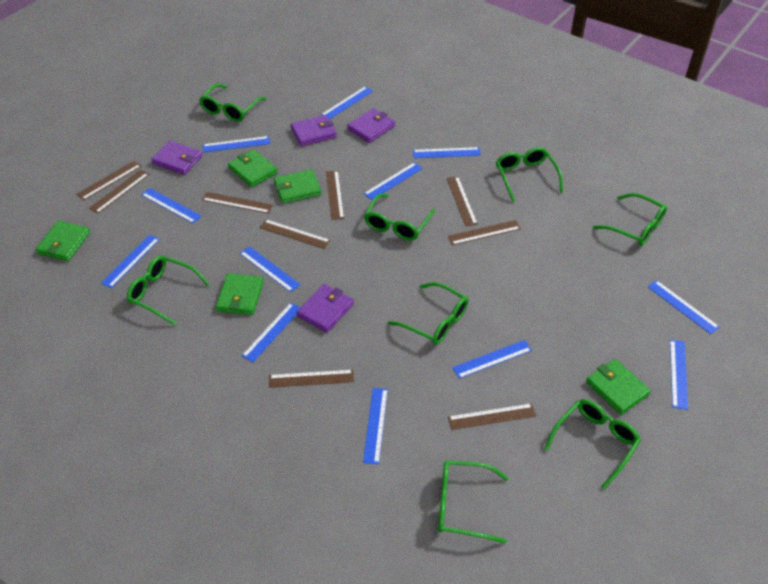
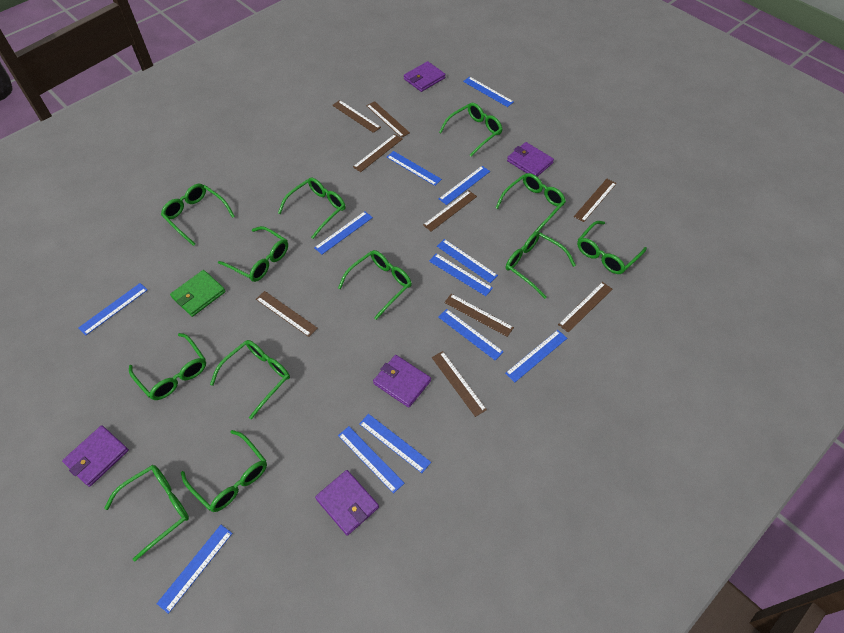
green glasses: 8 -> 12
green wallet: 5 -> 1
purple wallet: 4 -> 5

